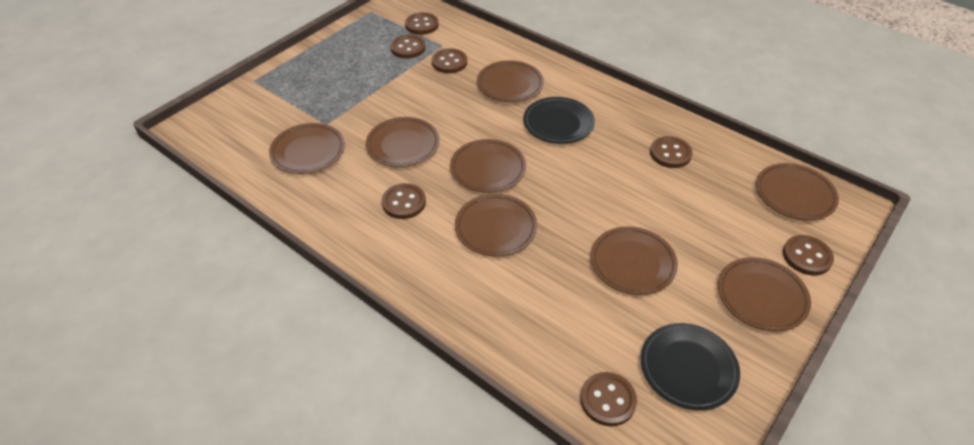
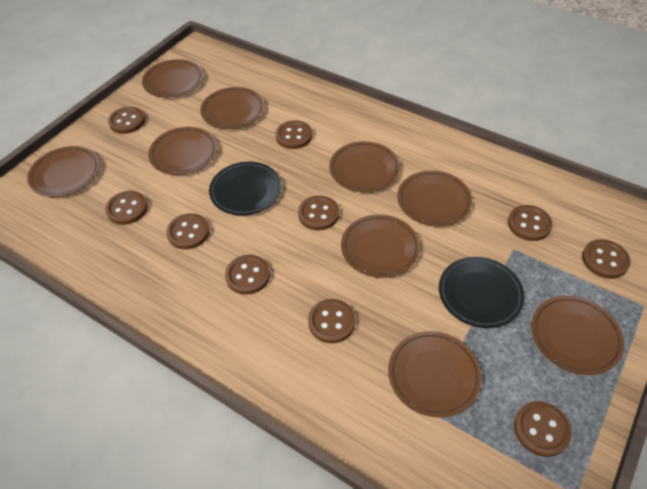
brown button: 7 -> 10
brown plate: 8 -> 9

